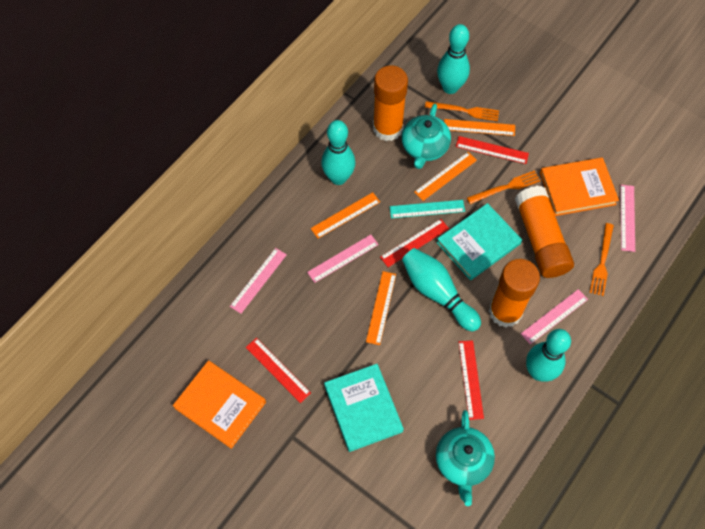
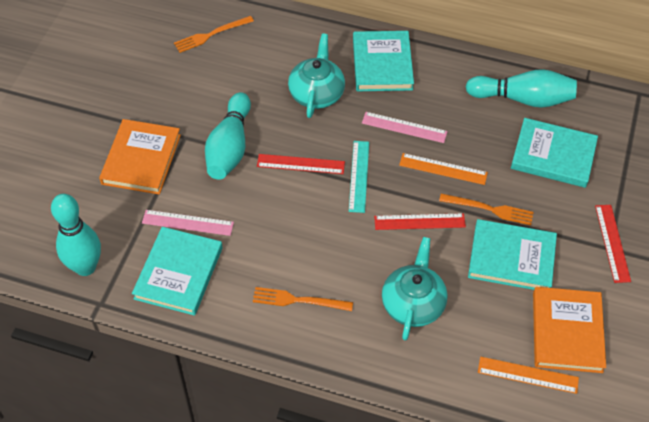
orange glue stick: 3 -> 0
orange ruler: 4 -> 2
pink ruler: 4 -> 2
red ruler: 4 -> 3
turquoise book: 2 -> 4
turquoise bowling pin: 4 -> 3

